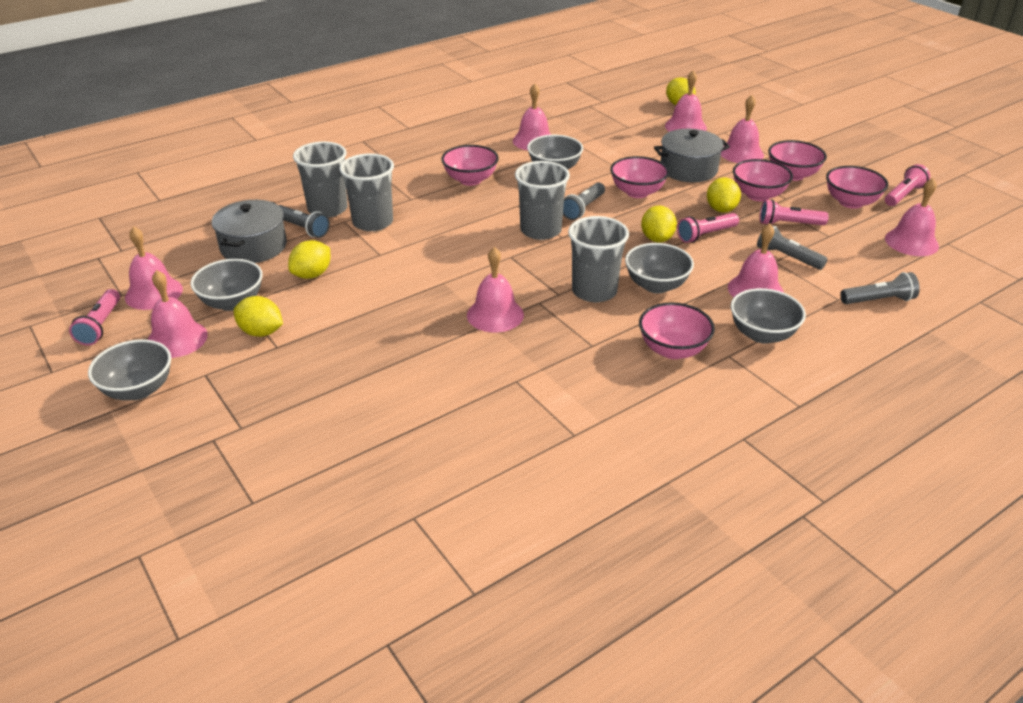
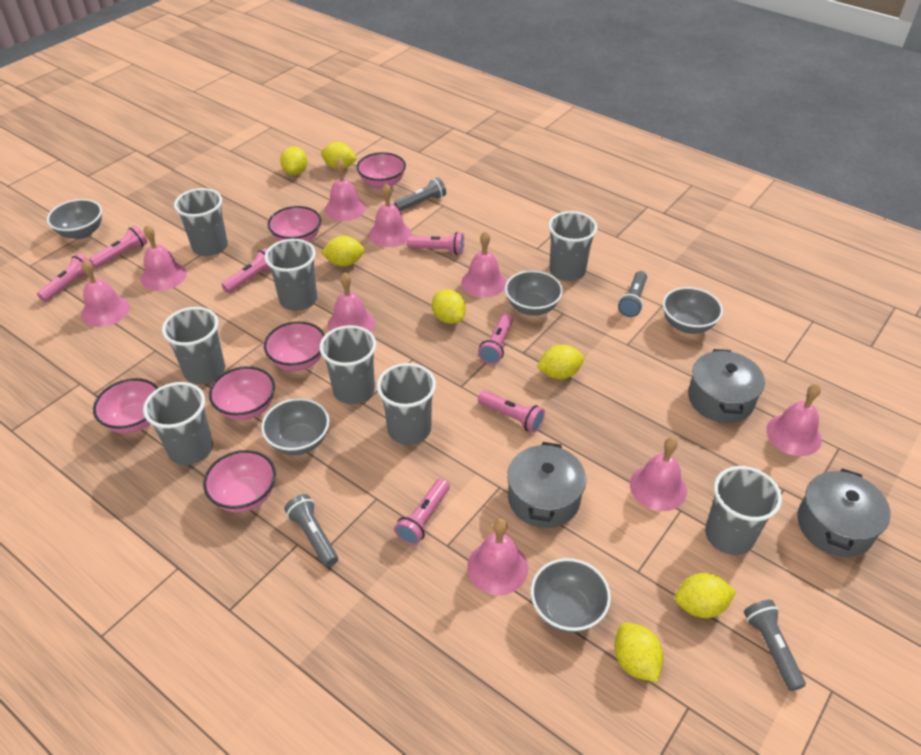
grey cup: 4 -> 8
grey pot: 2 -> 3
pink bell: 8 -> 9
pink flashlight: 4 -> 7
yellow lemon: 5 -> 7

